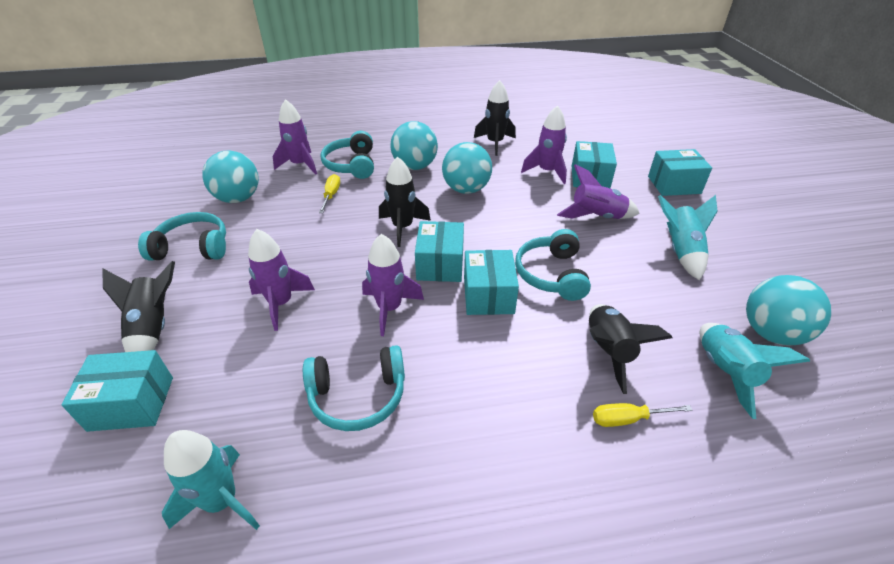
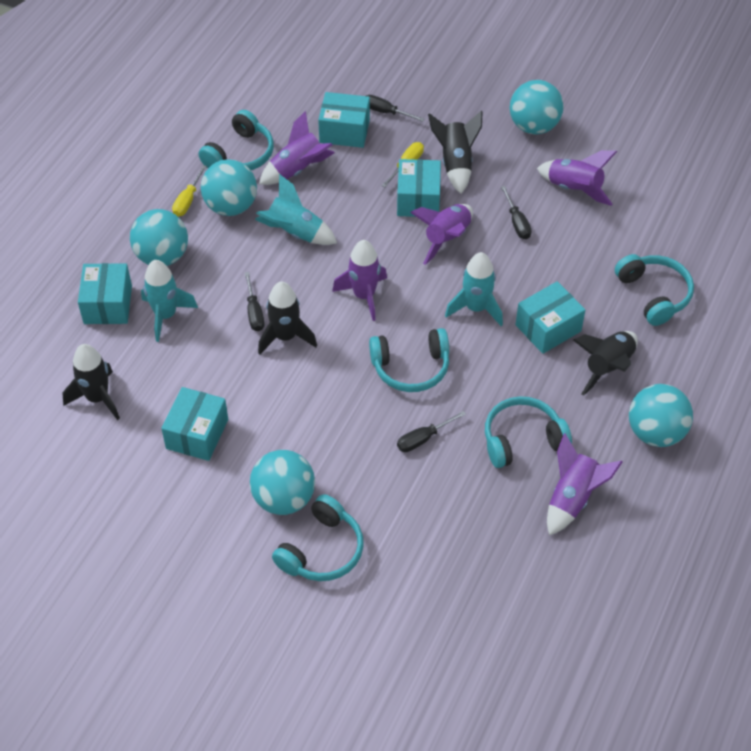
black screwdriver: 0 -> 4
turquoise ball: 4 -> 5
turquoise headphones: 4 -> 5

